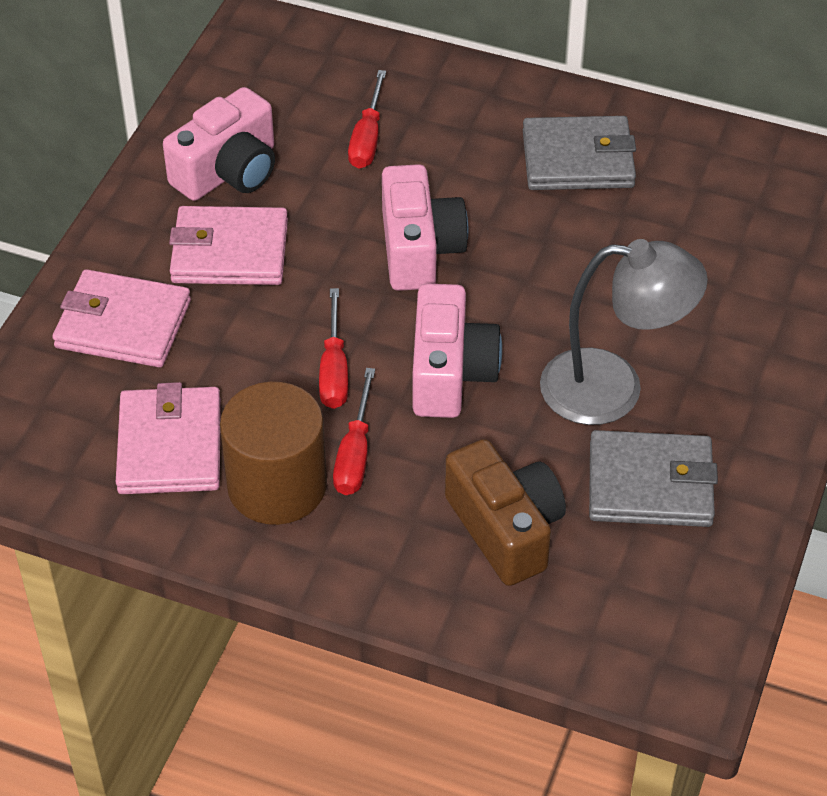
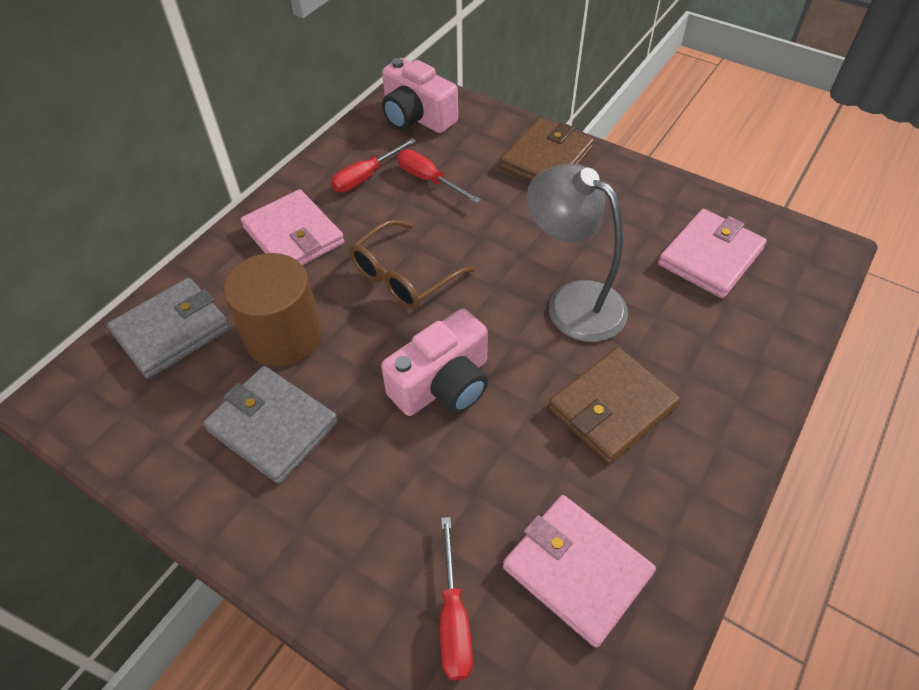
brown camera: 1 -> 0
brown glasses: 0 -> 1
brown wallet: 0 -> 2
pink camera: 3 -> 2

